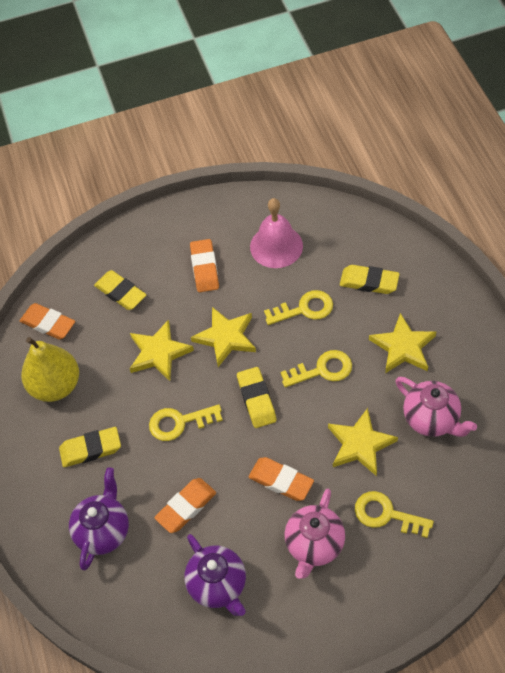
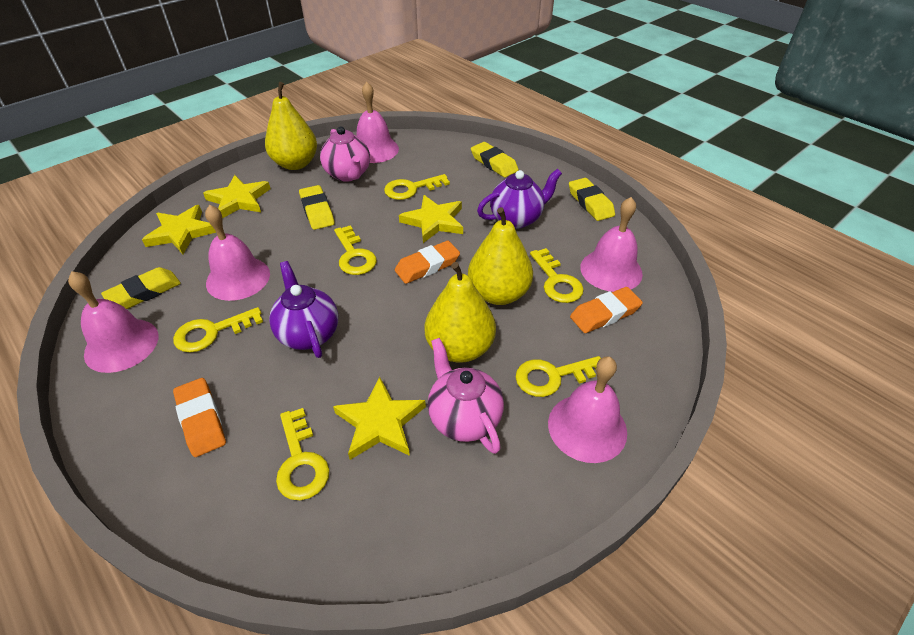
orange eraser: 4 -> 3
pink bell: 1 -> 5
yellow key: 4 -> 6
yellow pear: 1 -> 3

